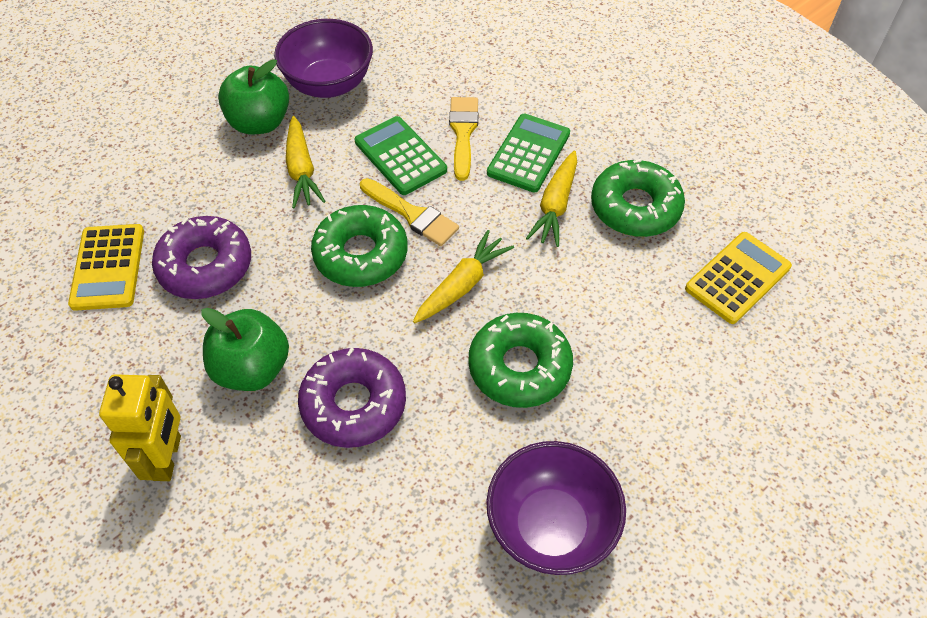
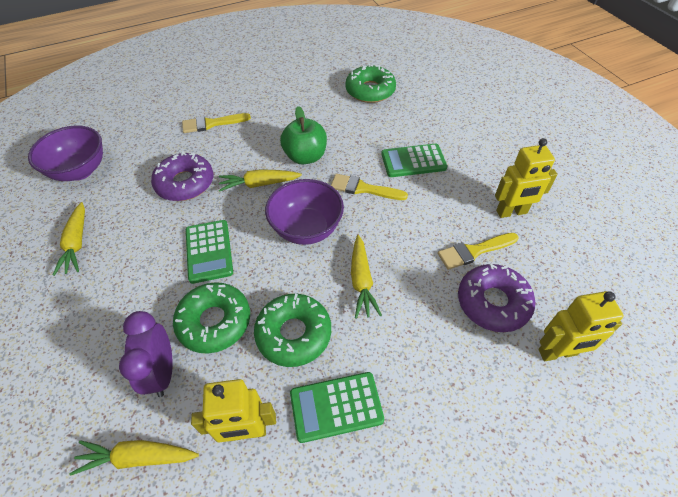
green apple: 2 -> 1
green calculator: 2 -> 3
purple clock: 0 -> 1
yellow brush: 2 -> 3
yellow calculator: 2 -> 0
yellow carrot: 3 -> 4
yellow robot: 1 -> 3

